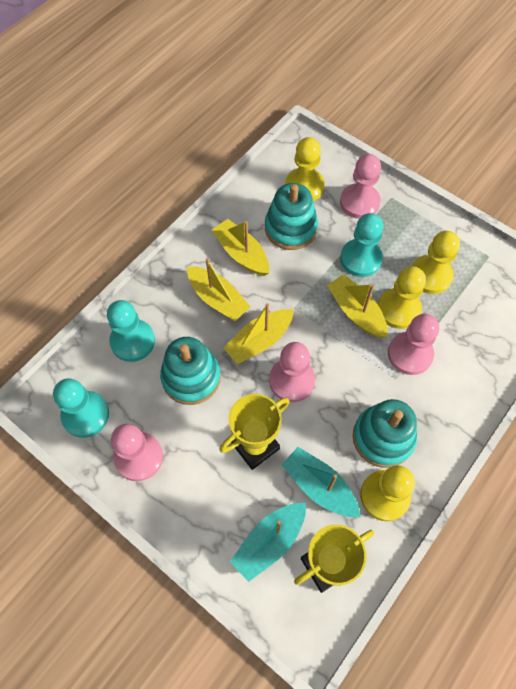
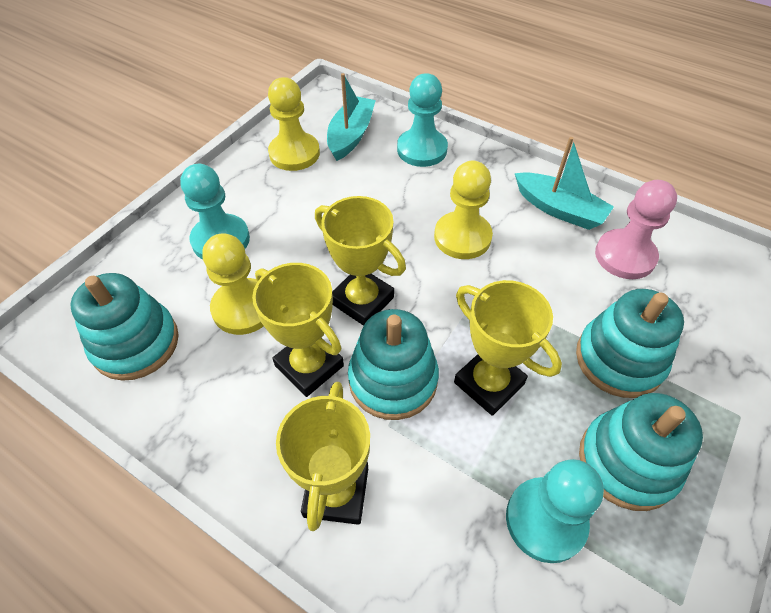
pink pawn: 4 -> 1
turquoise stacking toy: 3 -> 4
yellow boat: 4 -> 0
yellow pawn: 4 -> 3
yellow trophy: 2 -> 4

